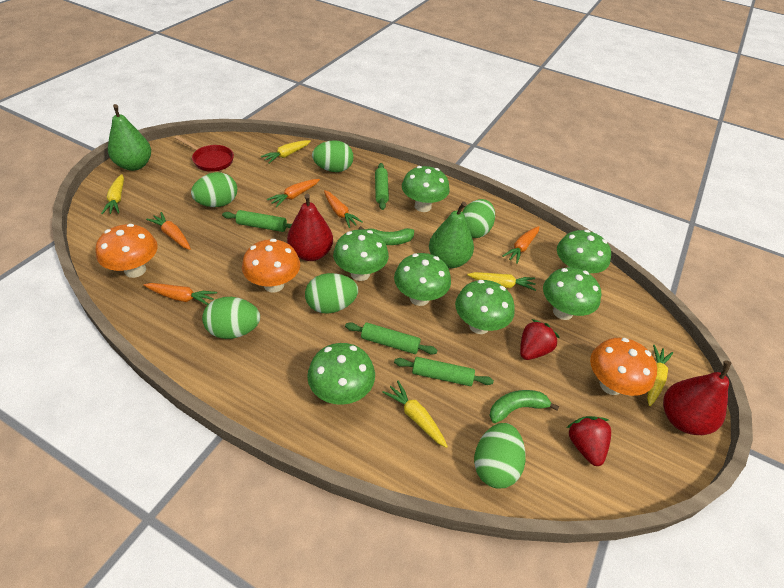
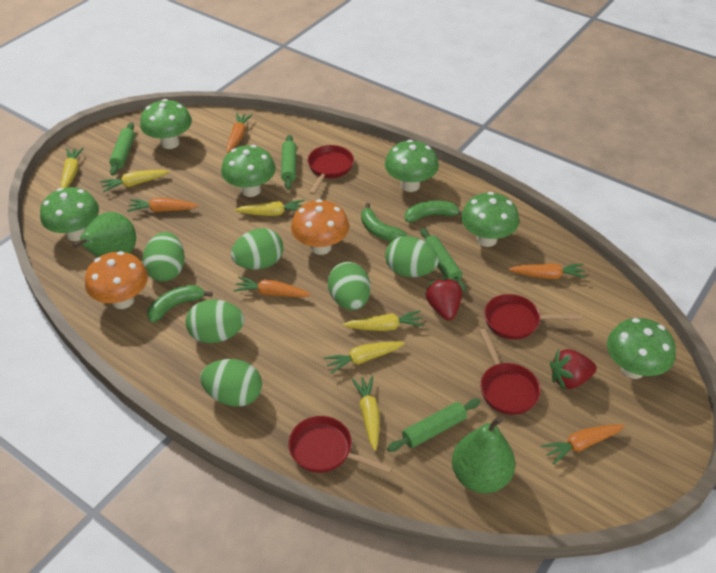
green banana: 2 -> 3
green mushroom: 7 -> 6
orange mushroom: 3 -> 2
red pan: 1 -> 4
red pear: 2 -> 0
yellow carrot: 5 -> 6

